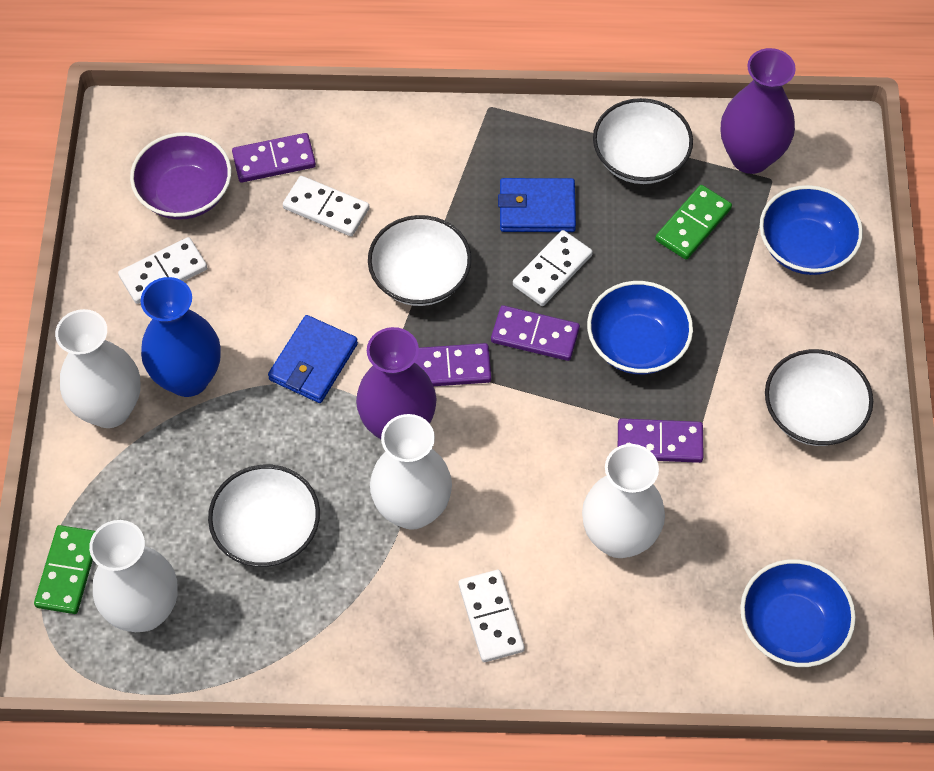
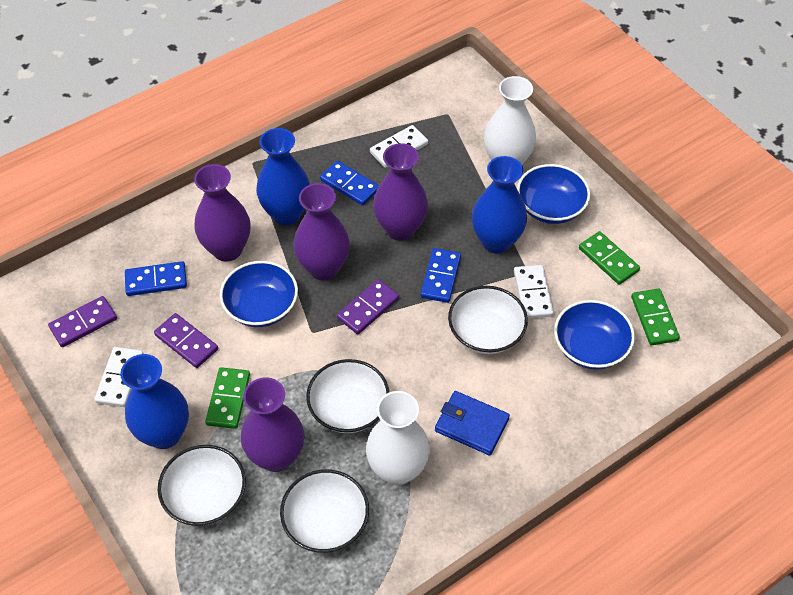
blue domino: 0 -> 3
blue vase: 1 -> 3
blue wallet: 2 -> 1
green domino: 2 -> 3
purple bowl: 1 -> 0
purple domino: 4 -> 3
purple vase: 2 -> 4
white domino: 4 -> 3
white vase: 4 -> 2

